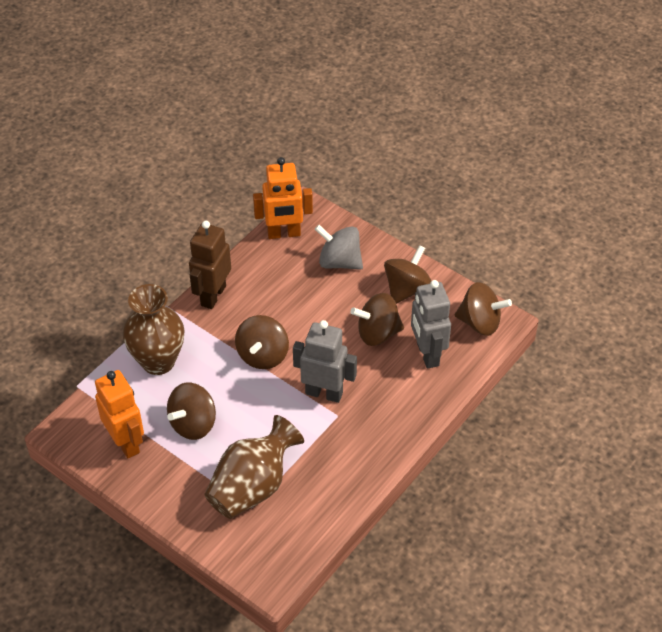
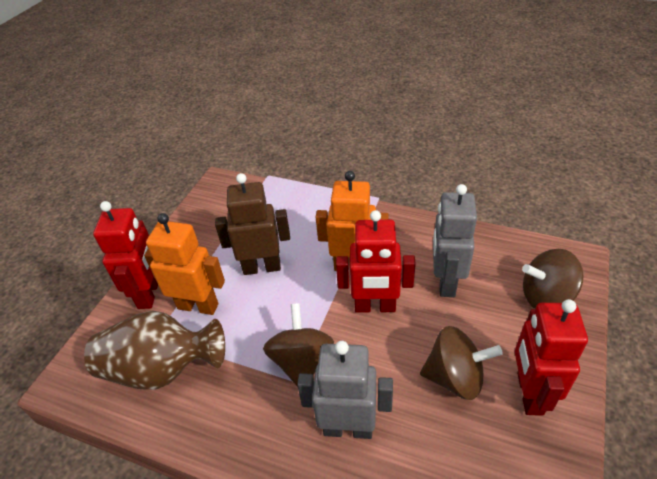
brown spinning top: 5 -> 3
brown vase: 2 -> 1
grey spinning top: 1 -> 0
red robot: 0 -> 3

